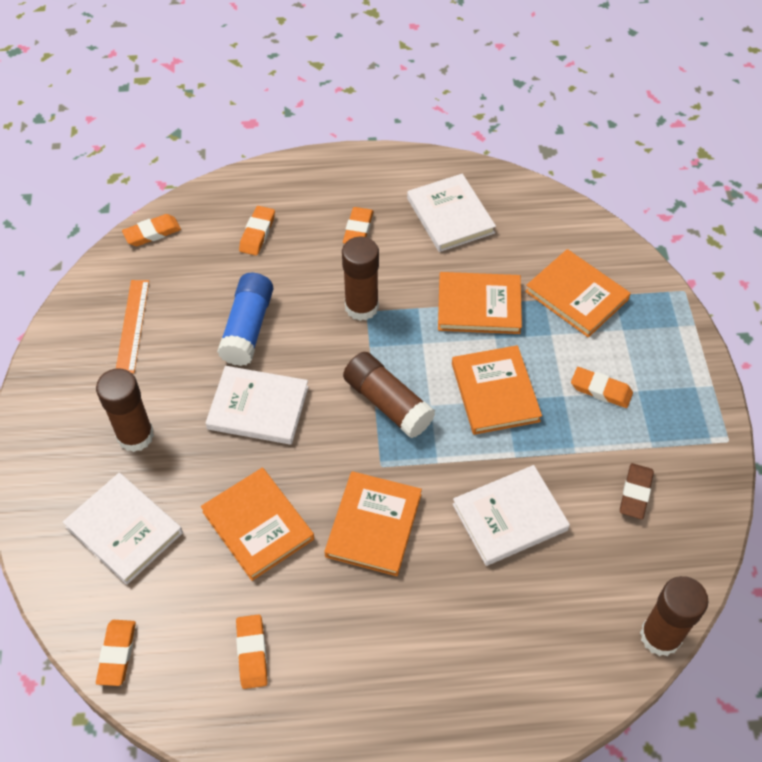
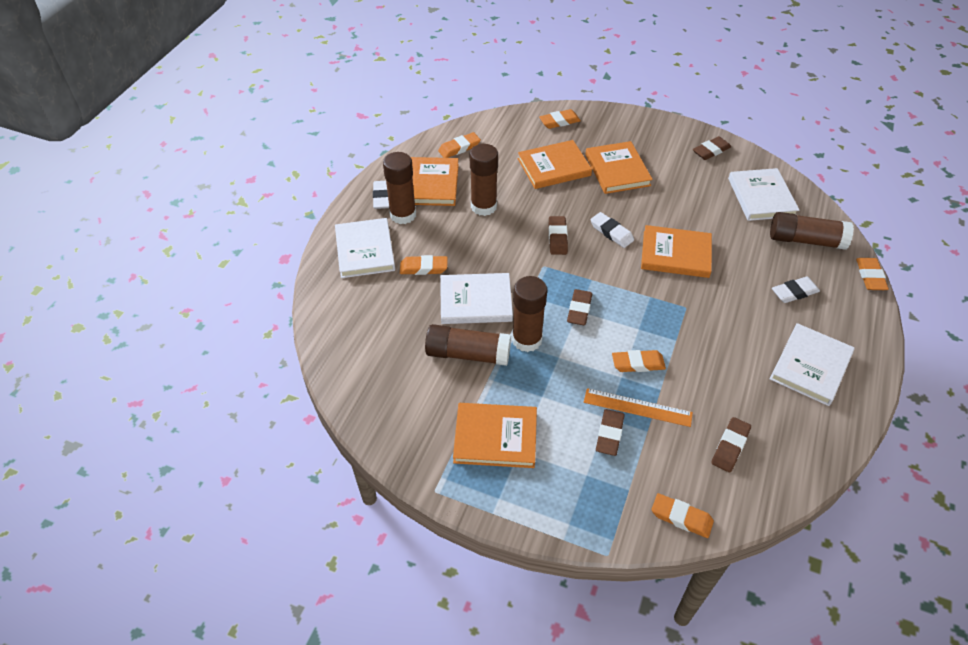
blue glue stick: 1 -> 0
brown eraser: 1 -> 5
brown glue stick: 4 -> 5
white eraser: 0 -> 3

